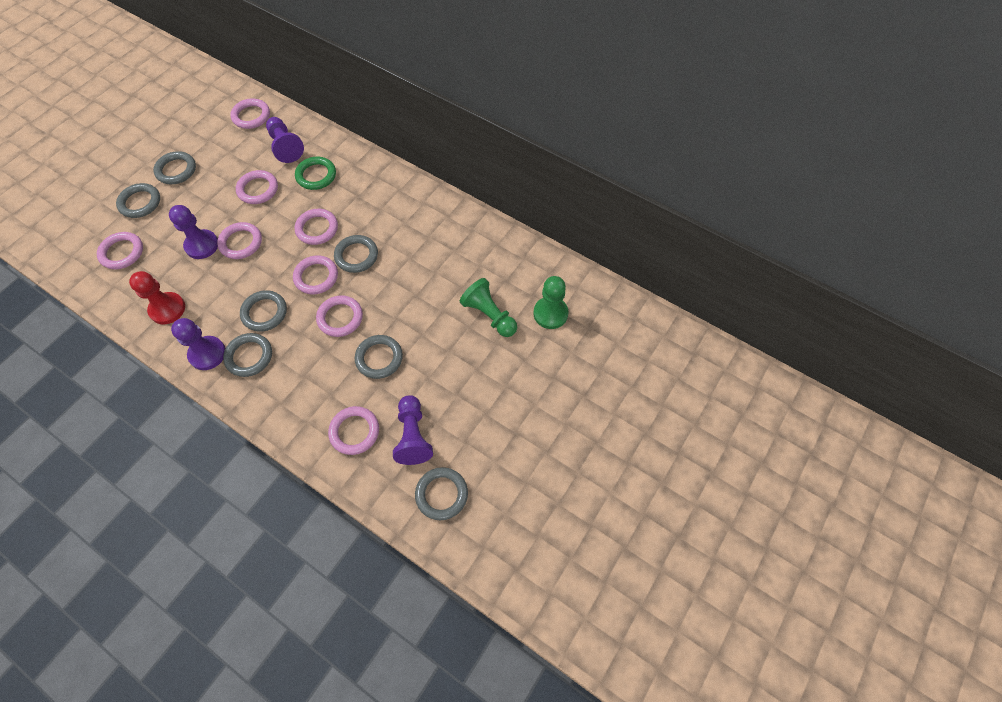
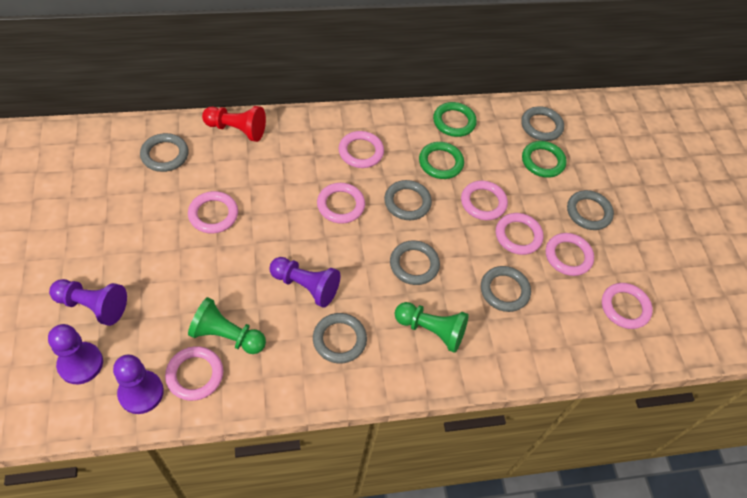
green ring: 1 -> 3

